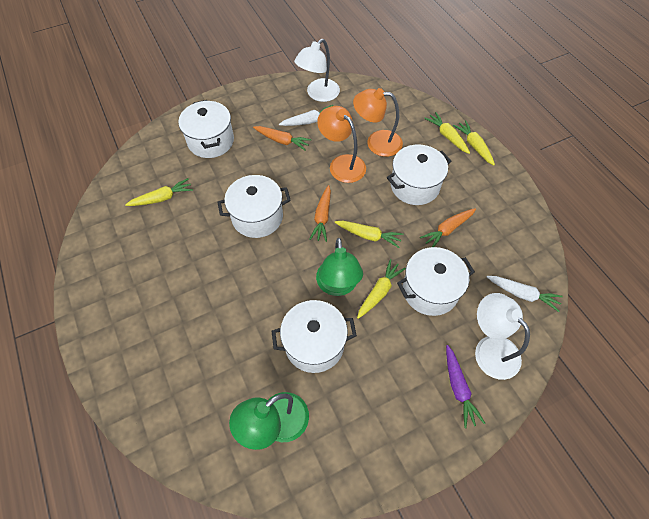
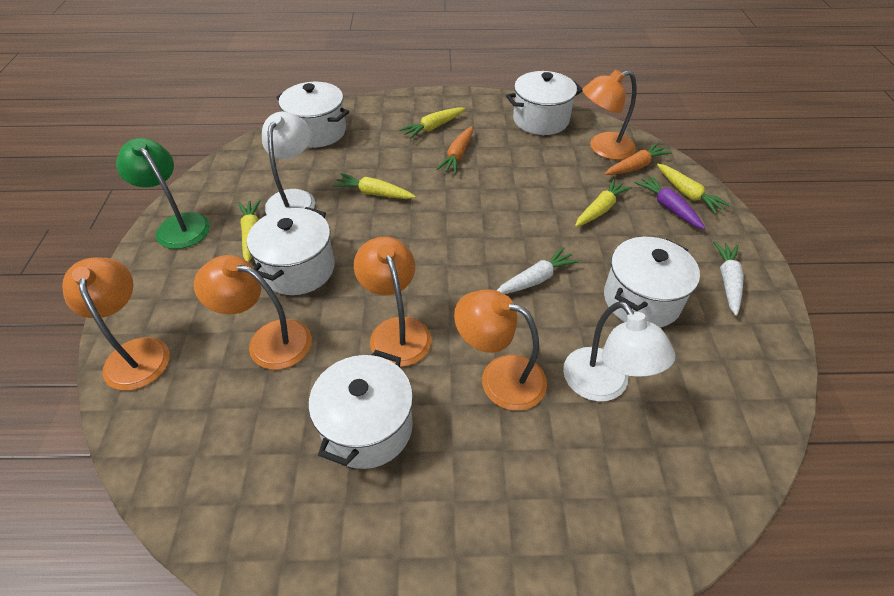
green lamp: 2 -> 1
orange carrot: 3 -> 2
orange lamp: 2 -> 5

